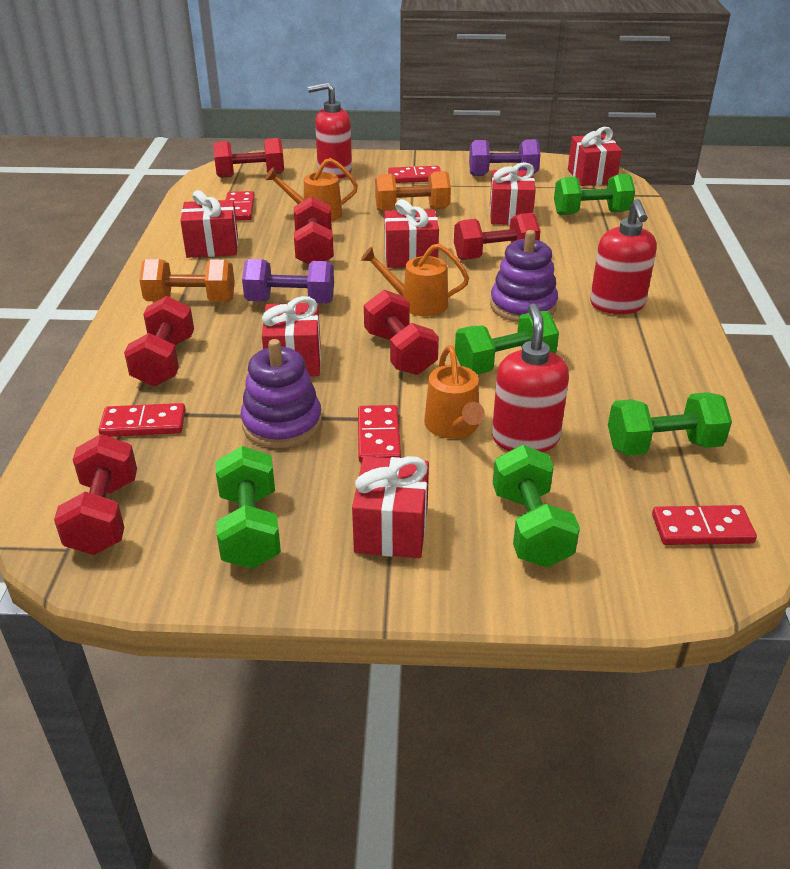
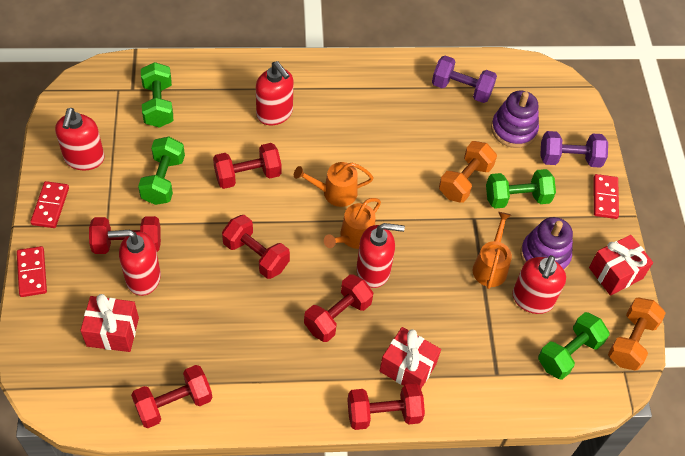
green dumbbell: 5 -> 4
red domino: 5 -> 3
red gift: 6 -> 3
red soap dispenser: 3 -> 5

